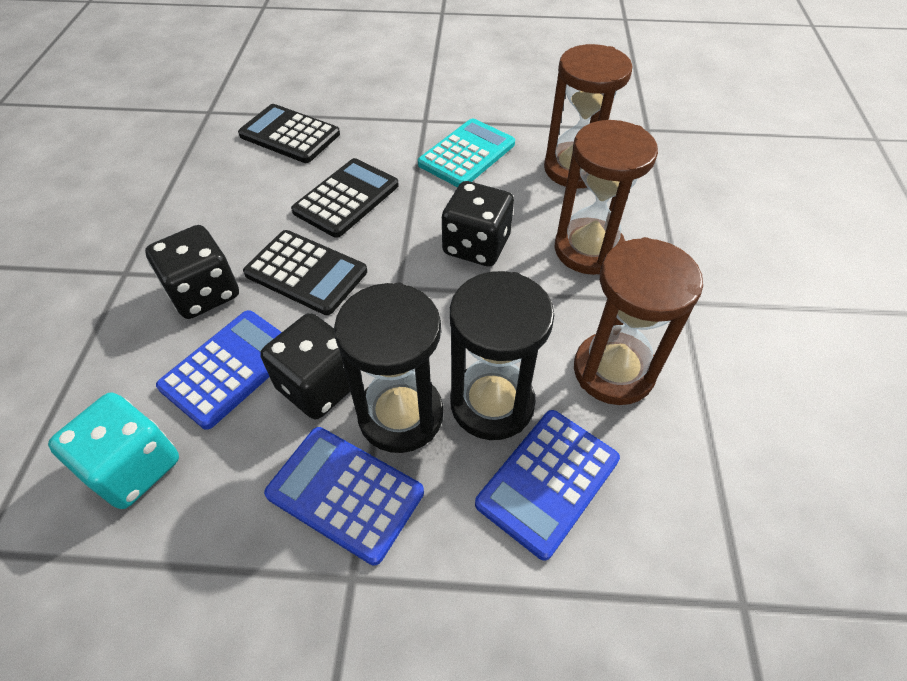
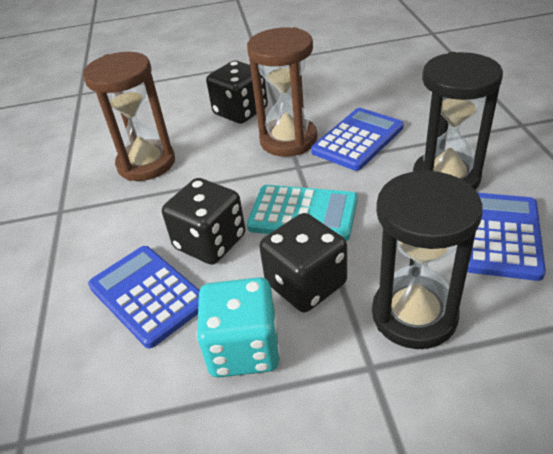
black calculator: 3 -> 0
brown hourglass: 3 -> 2

